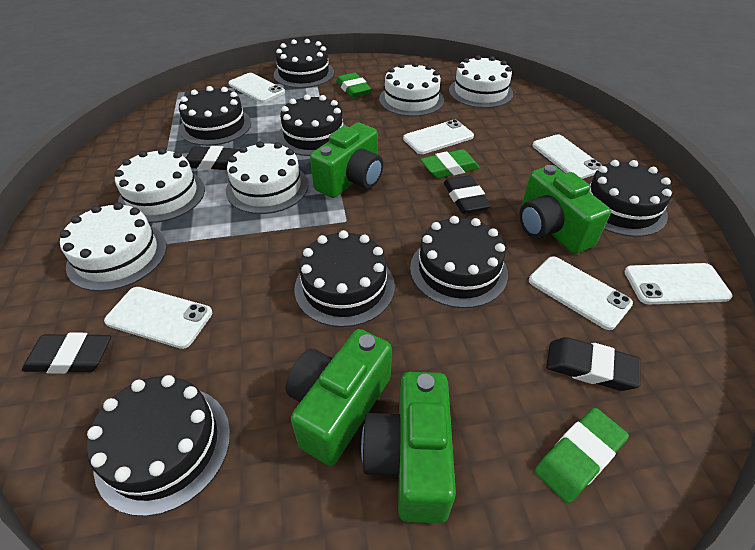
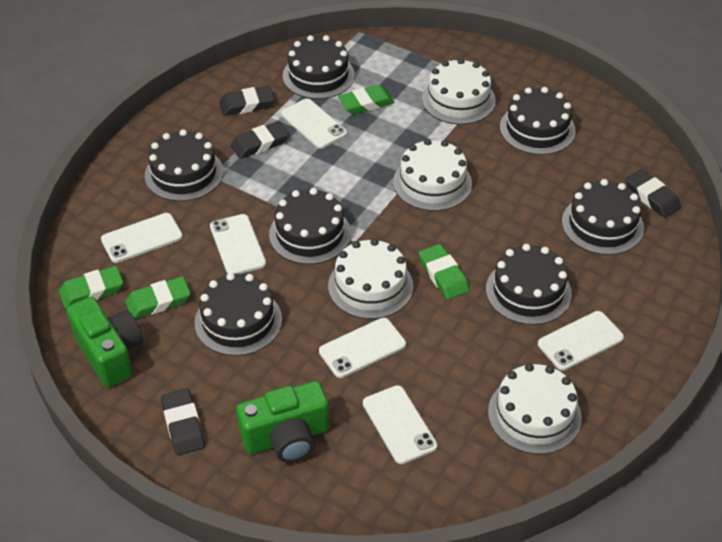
green camera: 4 -> 2
green eraser: 3 -> 4
white cake: 5 -> 4

